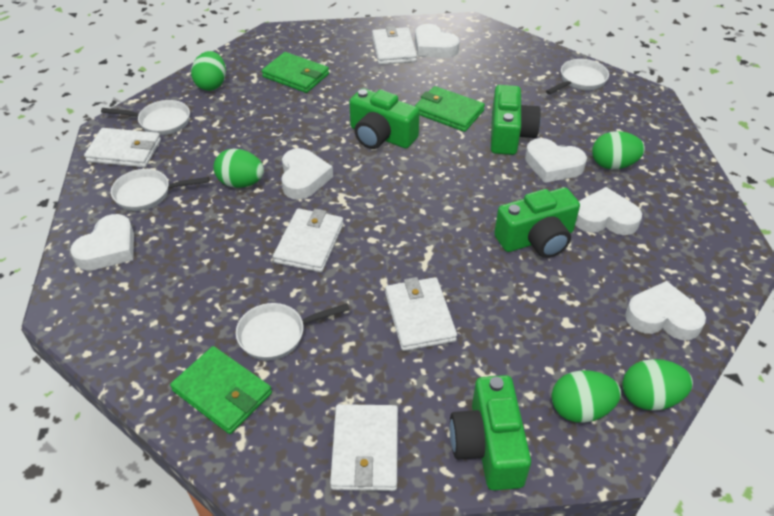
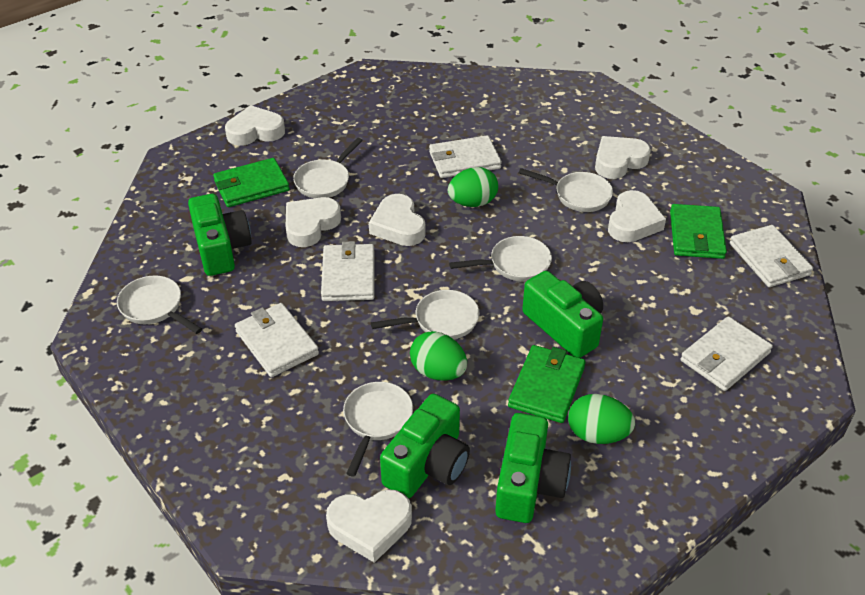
green egg: 5 -> 3
white pan: 4 -> 6

